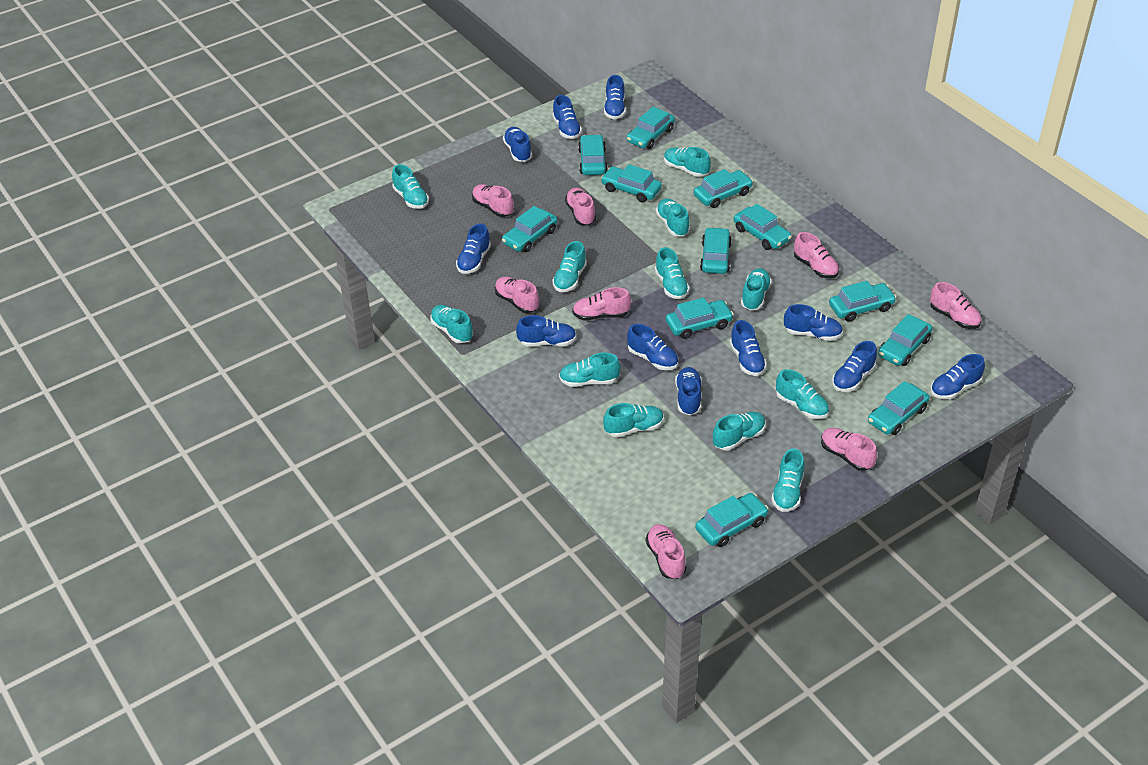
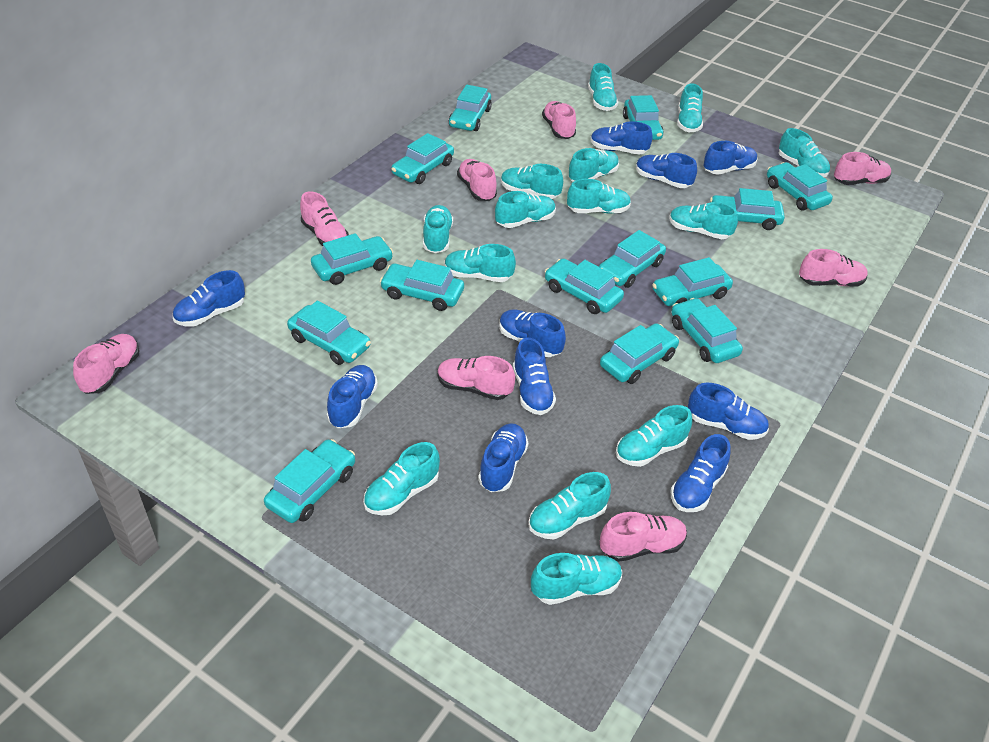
blue shoe: 11 -> 10
turquoise car: 12 -> 14
turquoise shoe: 12 -> 14

